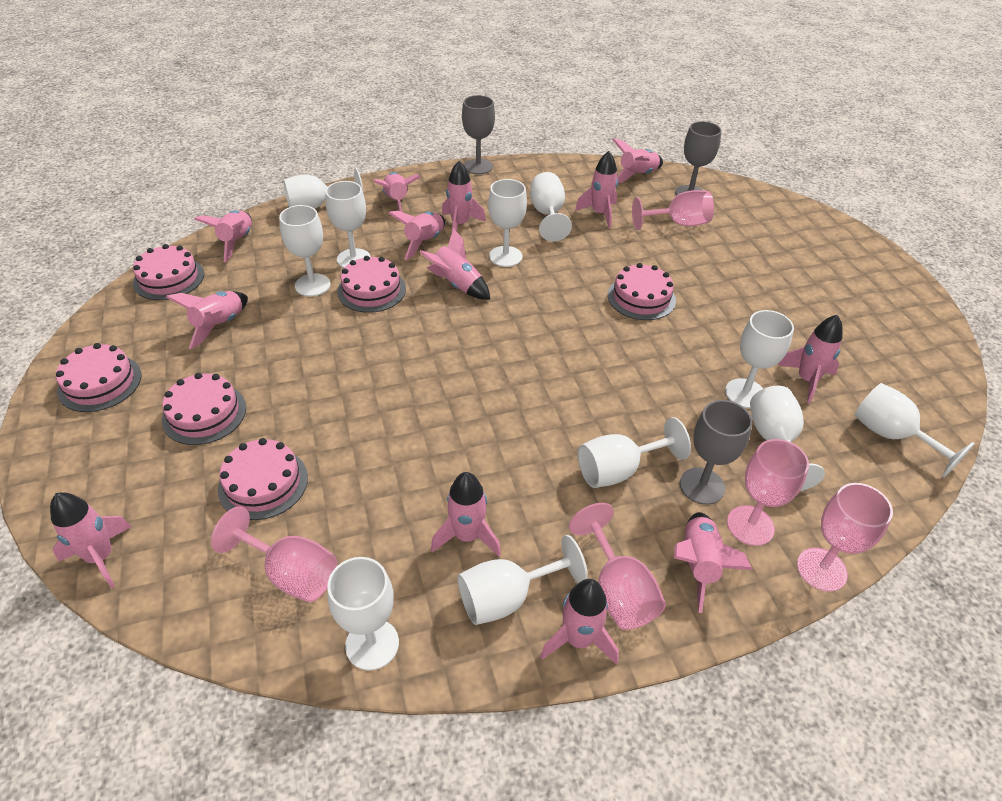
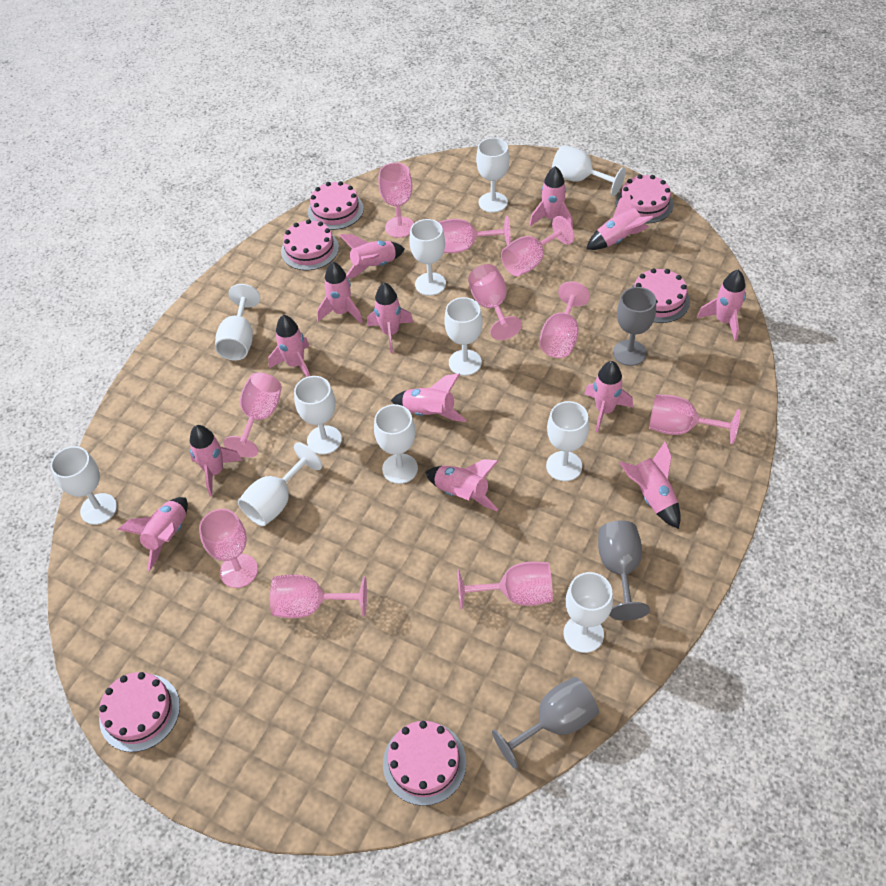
pink goblet: 5 -> 10

